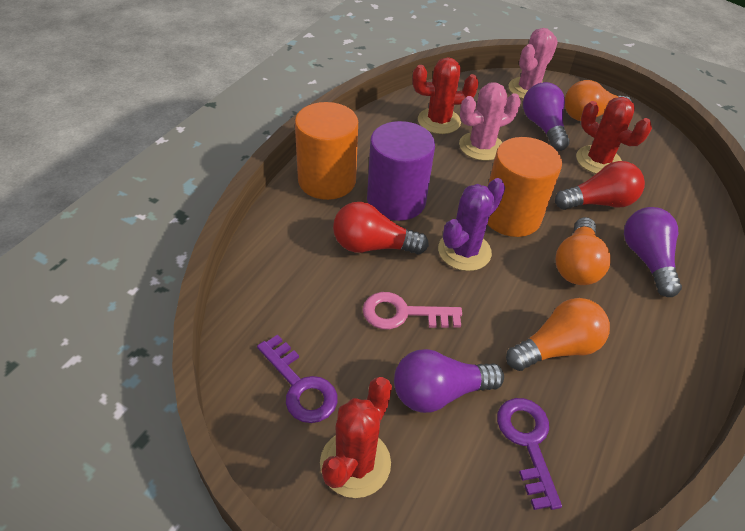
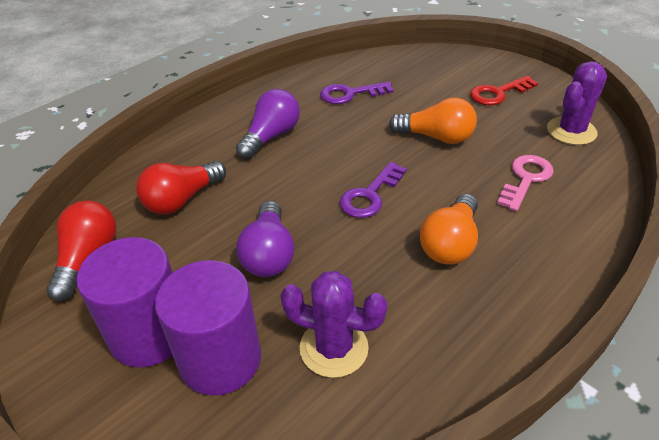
orange cylinder: 2 -> 0
orange light bulb: 3 -> 2
pink cactus: 2 -> 0
purple cactus: 1 -> 2
purple cylinder: 1 -> 2
purple light bulb: 3 -> 2
red cactus: 3 -> 0
red key: 0 -> 1

